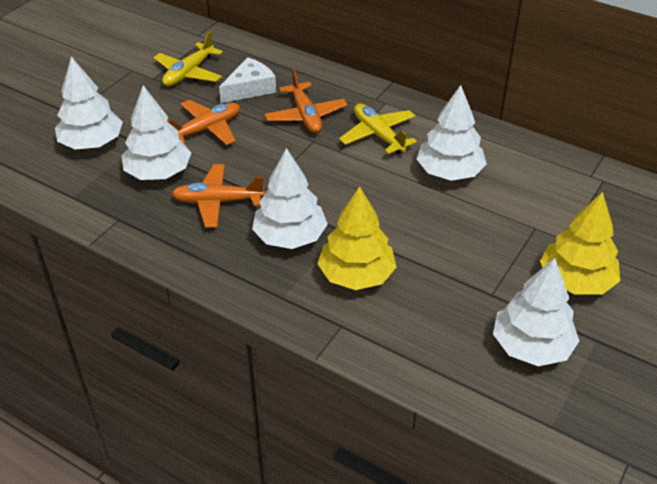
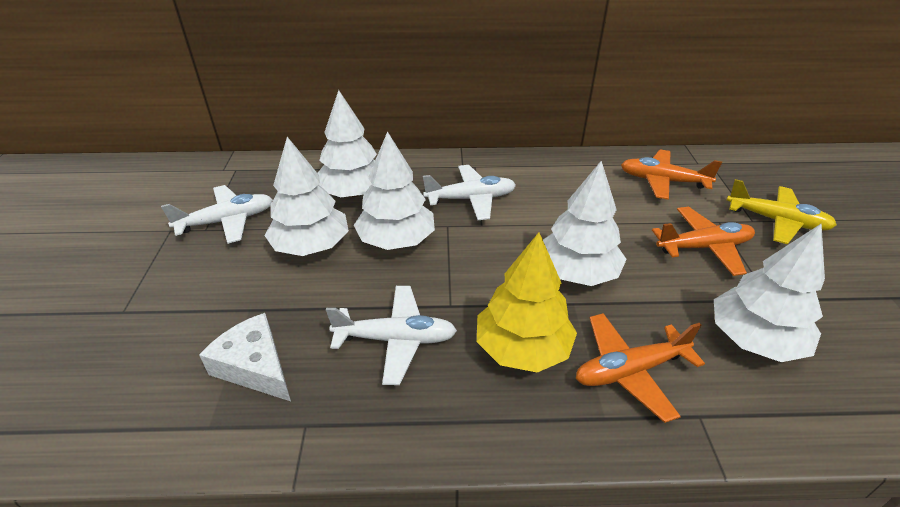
white plane: 0 -> 3
yellow plane: 2 -> 1
yellow tree: 2 -> 1

